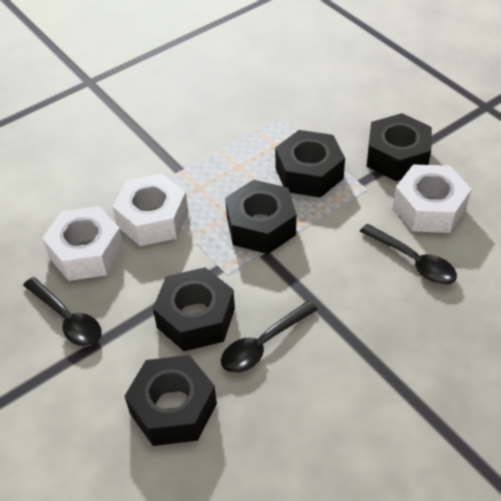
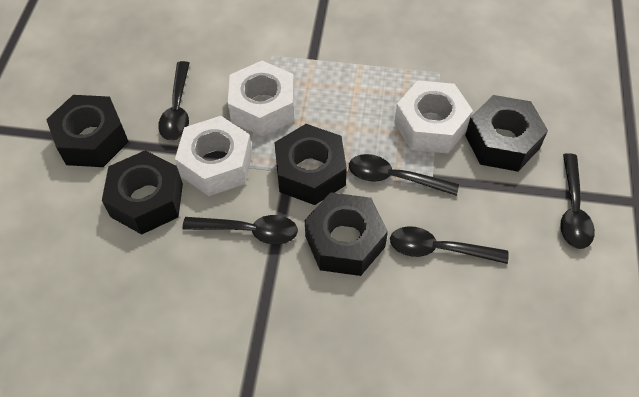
black spoon: 3 -> 5

